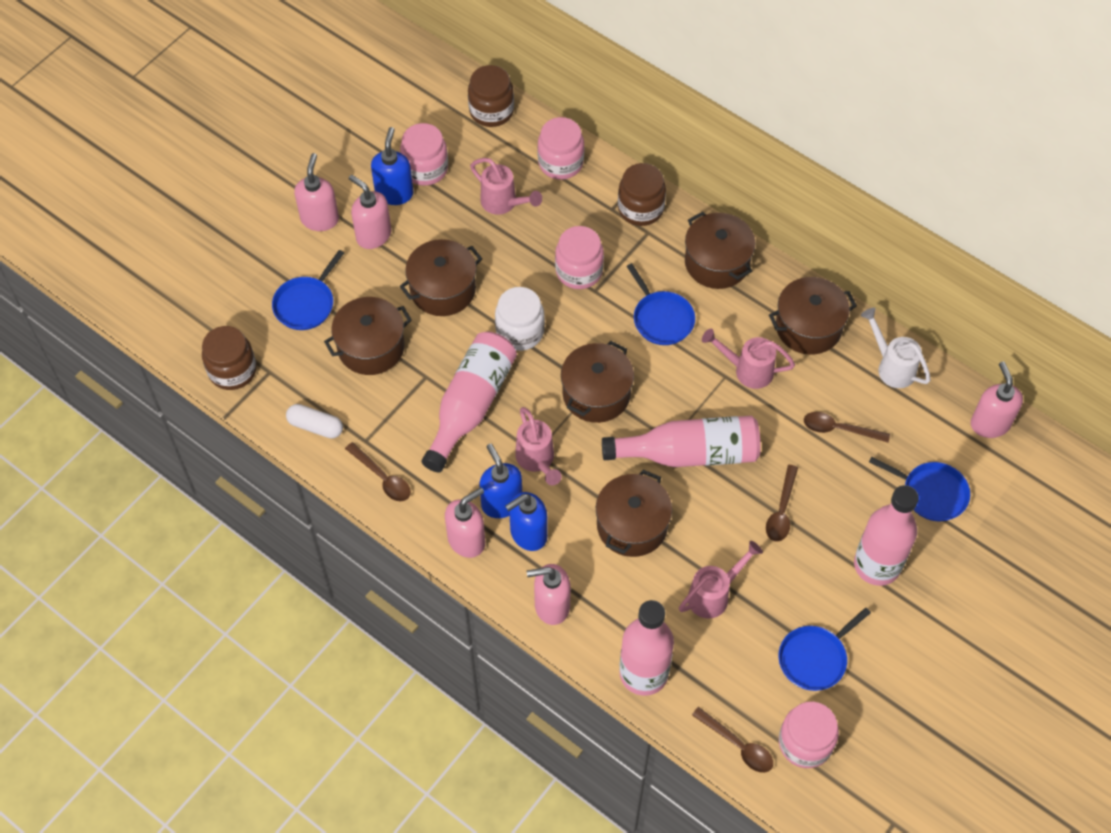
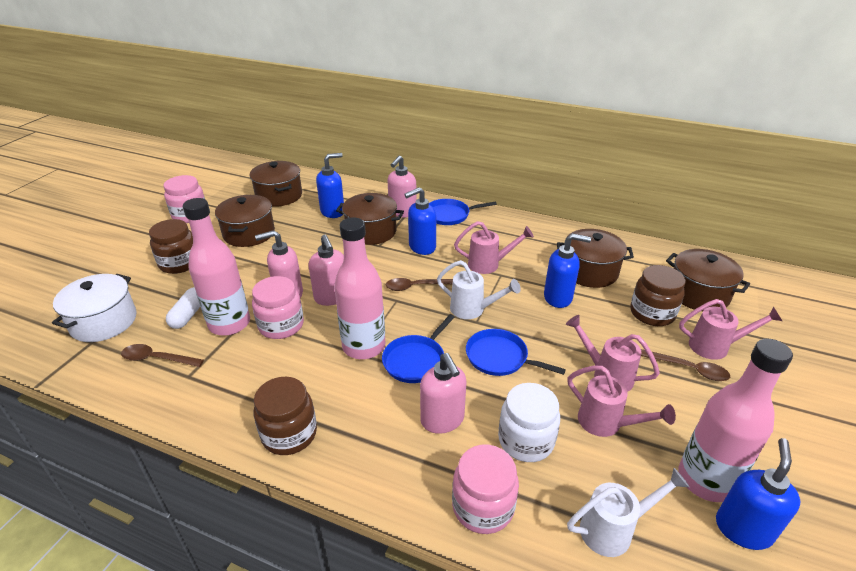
blue pan: 4 -> 3
blue soap dispenser: 3 -> 4
brown pot: 6 -> 5
brown spoon: 4 -> 3
pink bottle: 4 -> 3
pink jar: 4 -> 3
pink soap dispenser: 5 -> 4
white pot: 0 -> 1
white watering can: 1 -> 2

